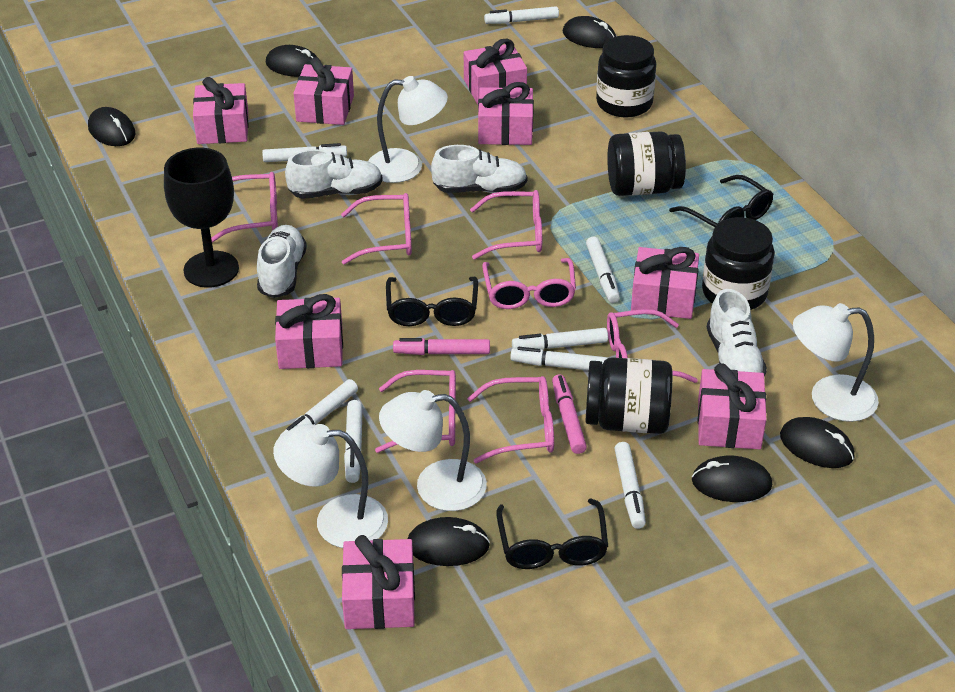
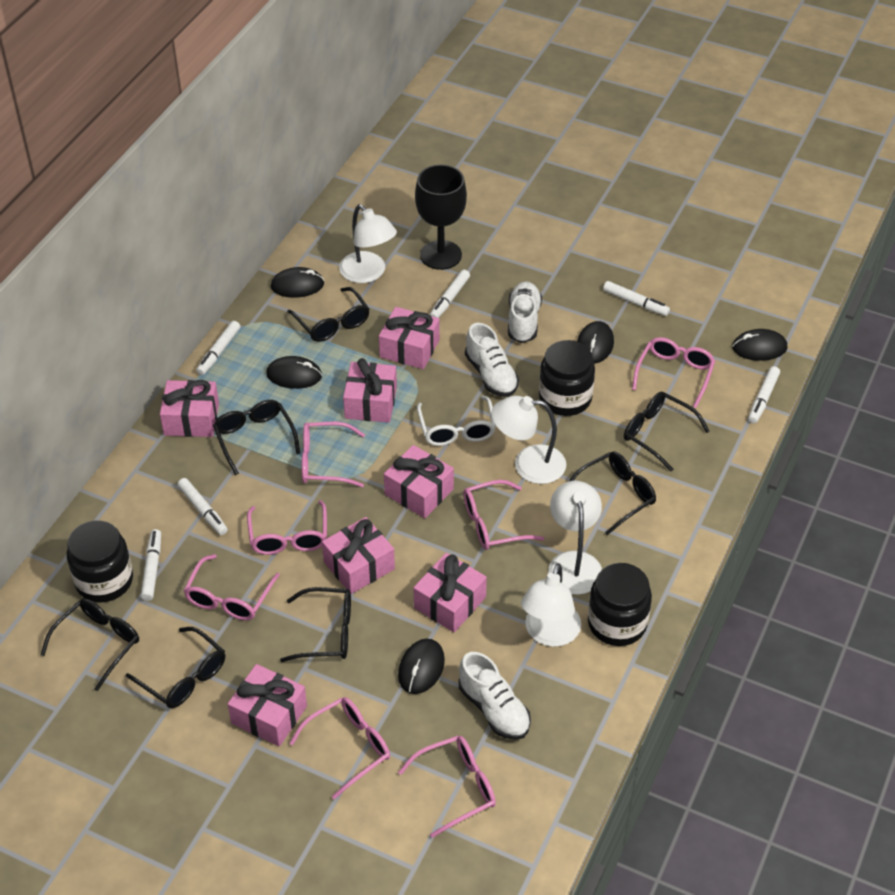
black glasses: 3 -> 7
black jar: 4 -> 3
black mouse: 6 -> 5
pink gift: 8 -> 7
pink marker: 2 -> 0
white glasses: 0 -> 1
white marker: 8 -> 6
white shoe: 4 -> 3

